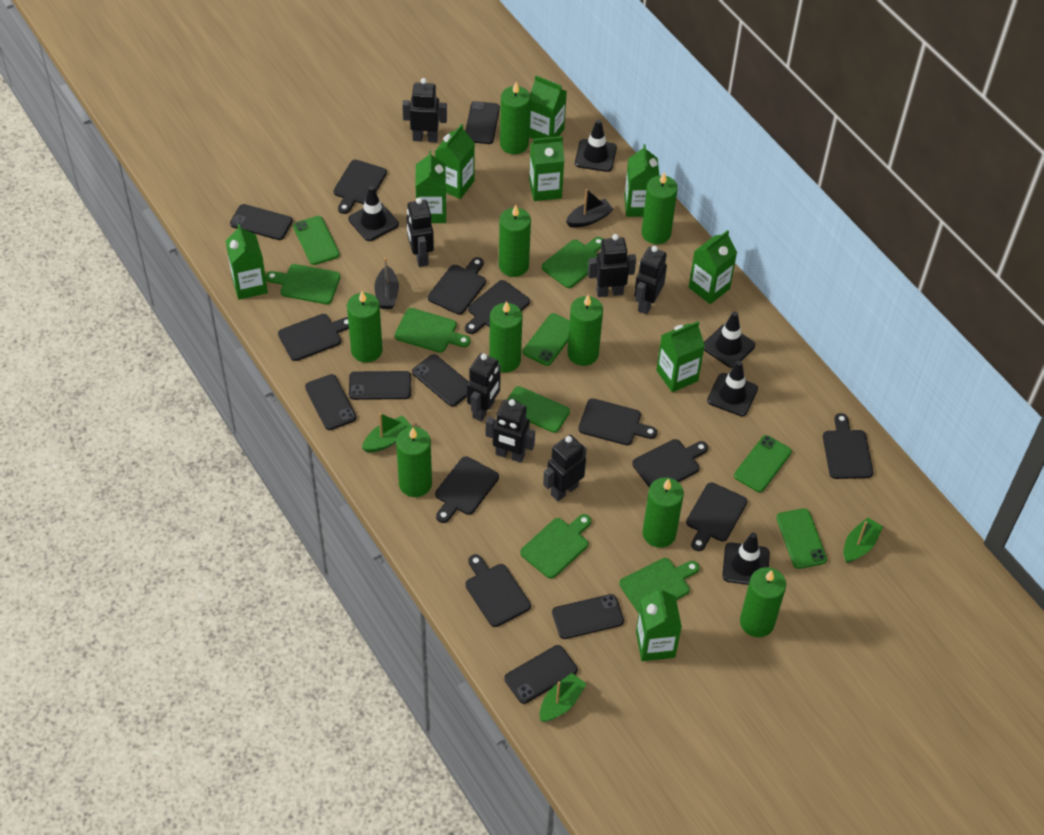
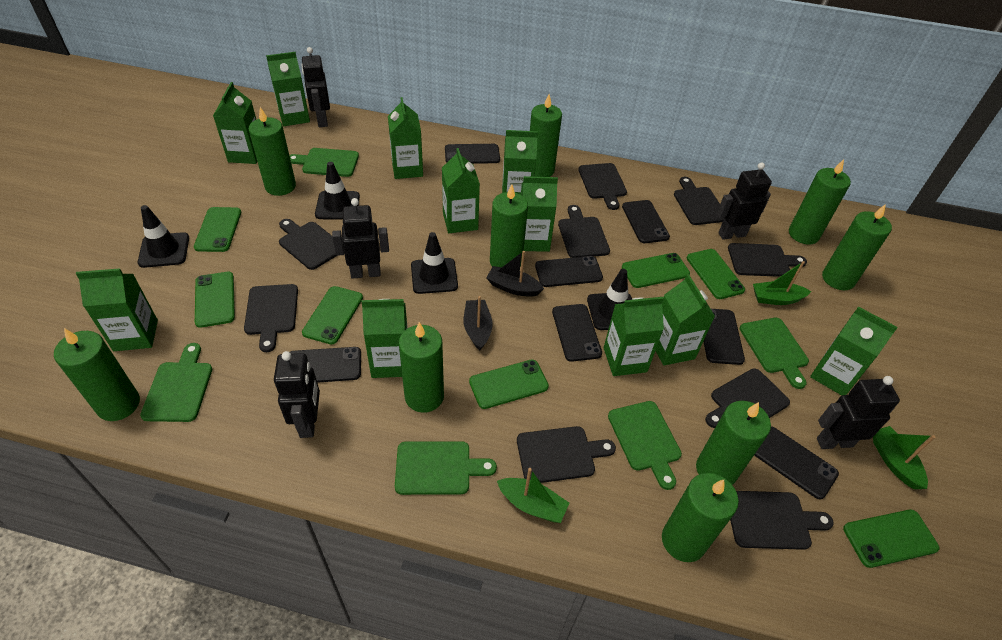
black cutting board: 10 -> 9
black robot: 7 -> 5
black traffic cone: 5 -> 4
green carton: 9 -> 11
green phone: 5 -> 7

